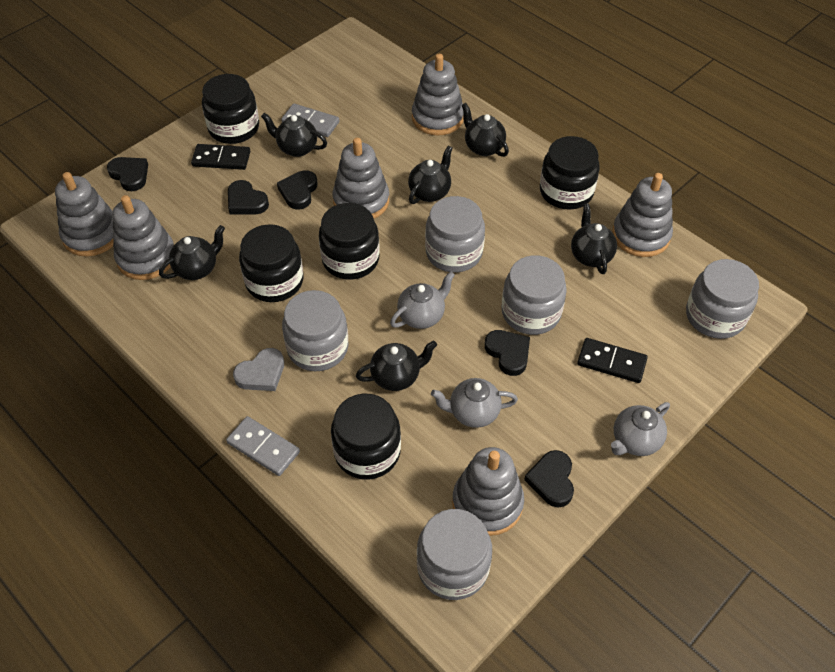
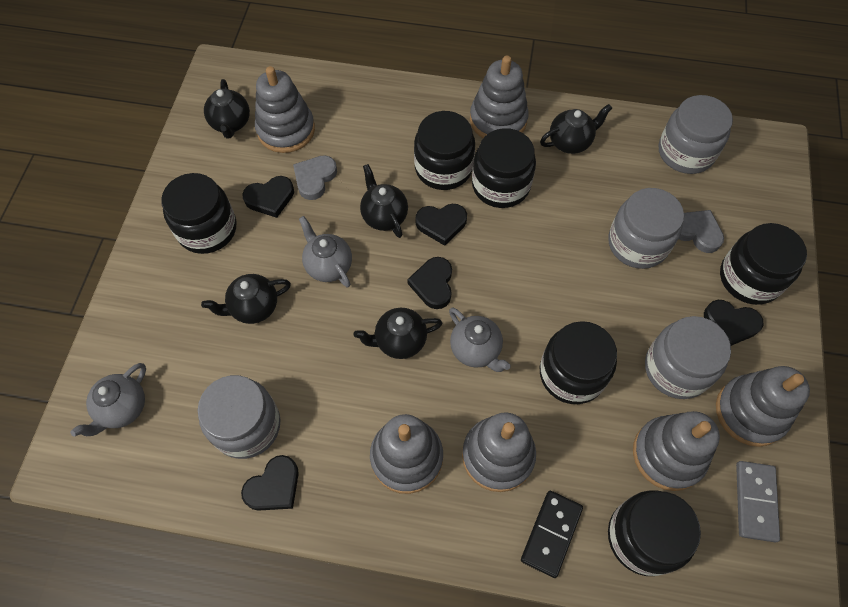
black domino: 2 -> 1
black jar: 5 -> 6
black teapot: 6 -> 5
grey domino: 2 -> 1
grey heart: 1 -> 2
grey jar: 5 -> 4

